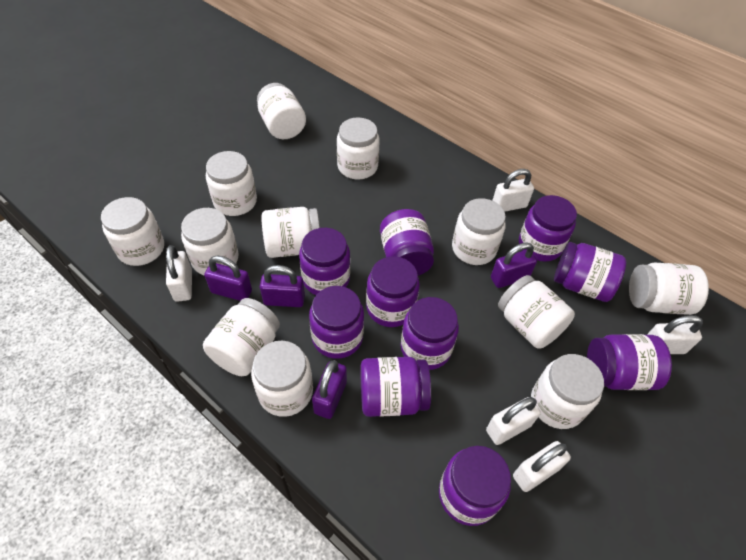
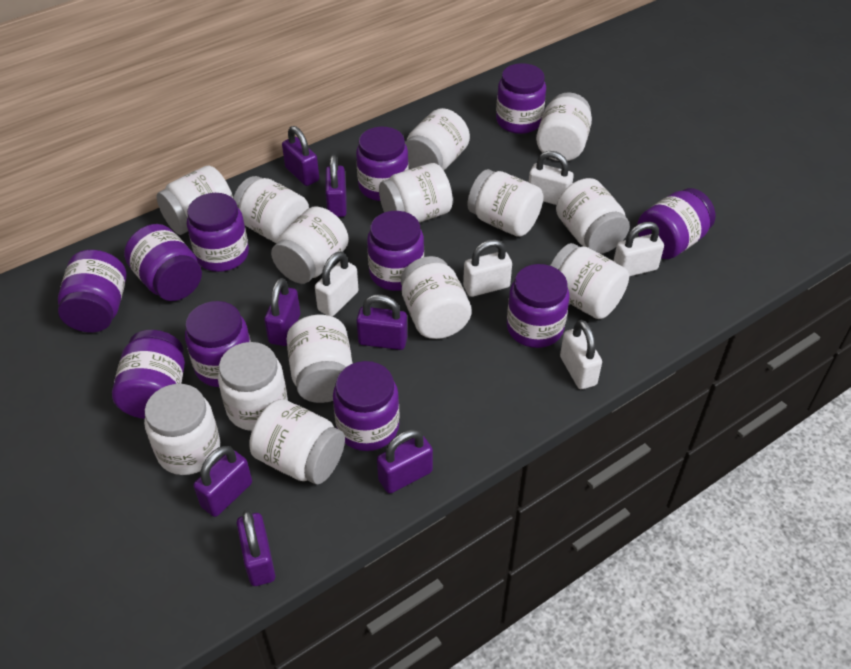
purple jar: 10 -> 11
purple padlock: 4 -> 7
white jar: 12 -> 14

